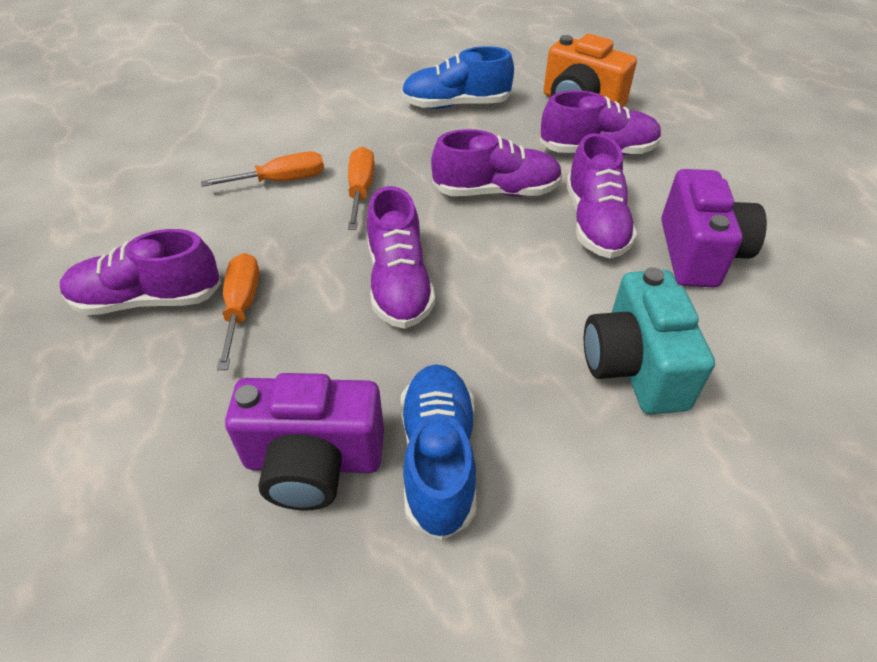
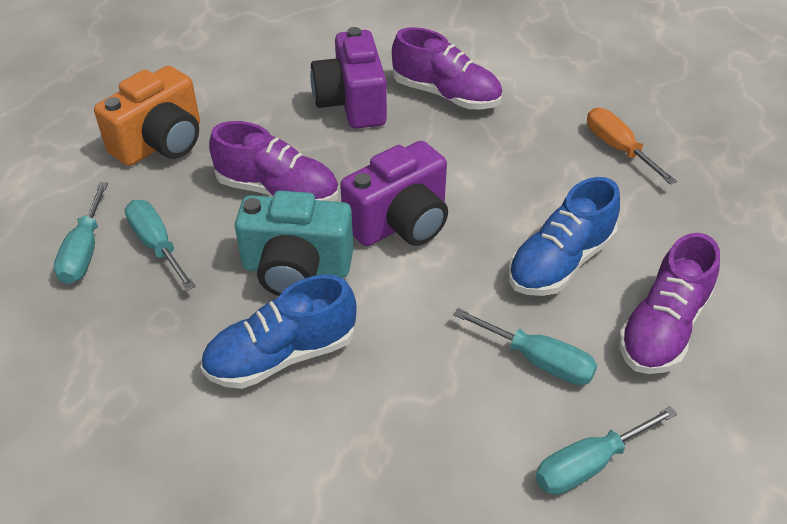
orange screwdriver: 3 -> 1
purple shoe: 5 -> 3
turquoise screwdriver: 0 -> 4

